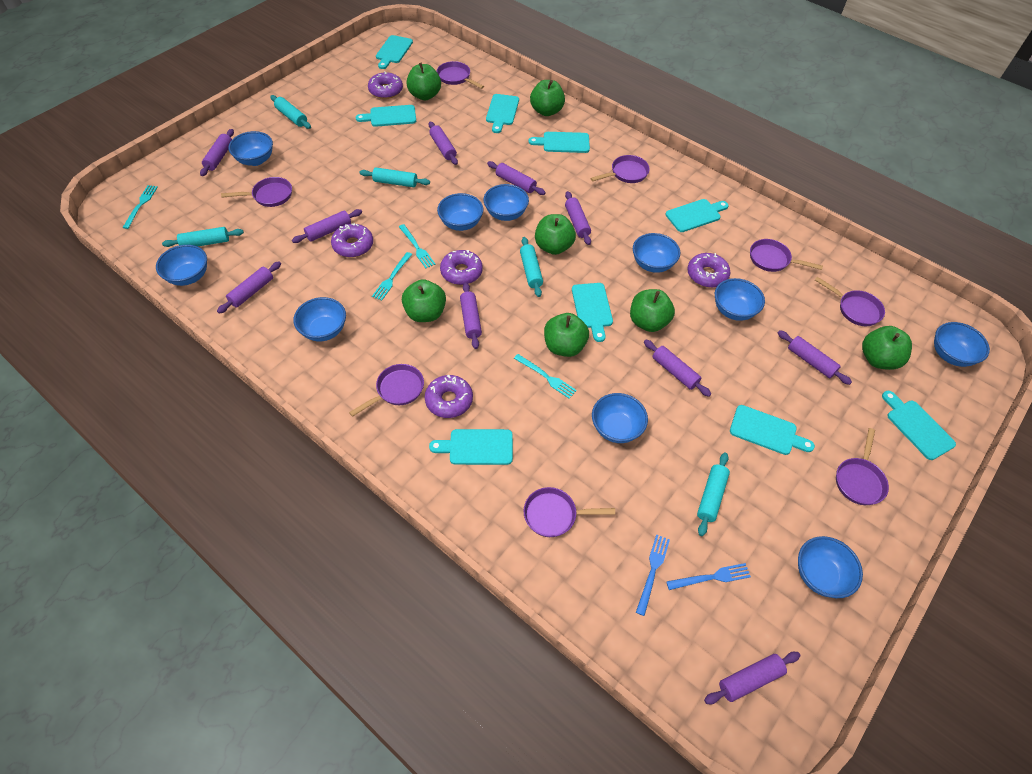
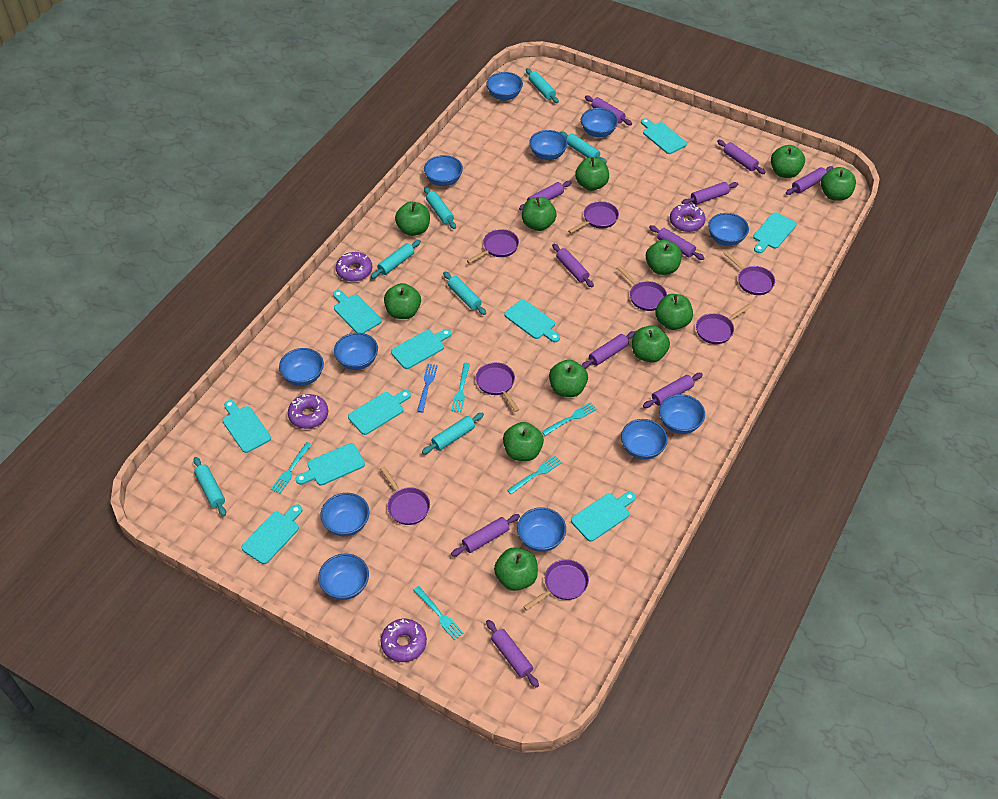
blue bowl: 10 -> 12
blue fork: 2 -> 1
green apple: 7 -> 12
purple donut: 5 -> 4
purple rolling pin: 10 -> 11
turquoise cutting board: 9 -> 10
turquoise fork: 4 -> 5
turquoise rolling pin: 5 -> 7

